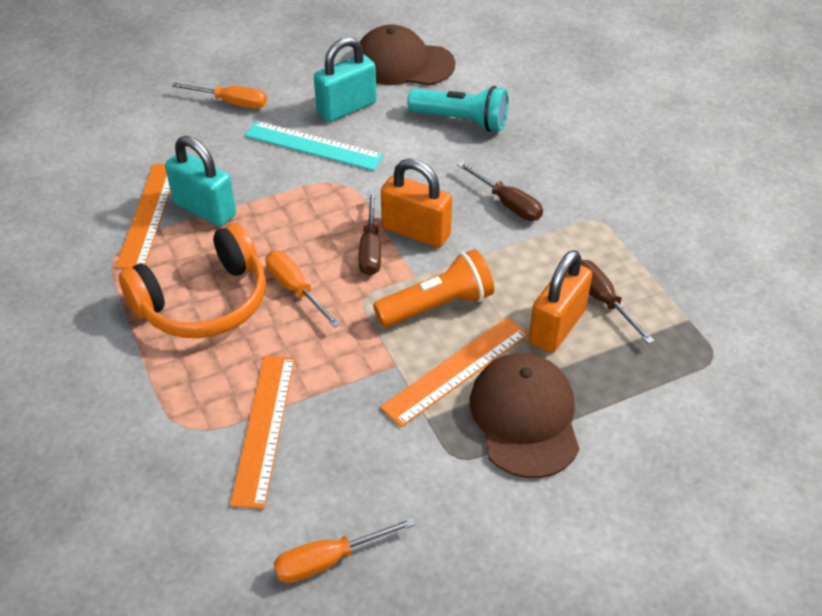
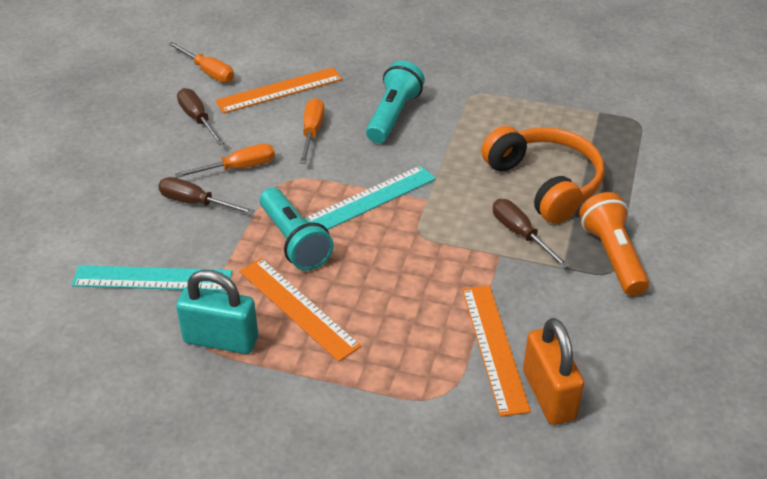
brown cap: 2 -> 0
orange padlock: 2 -> 1
turquoise flashlight: 1 -> 2
turquoise padlock: 2 -> 1
turquoise ruler: 1 -> 2

